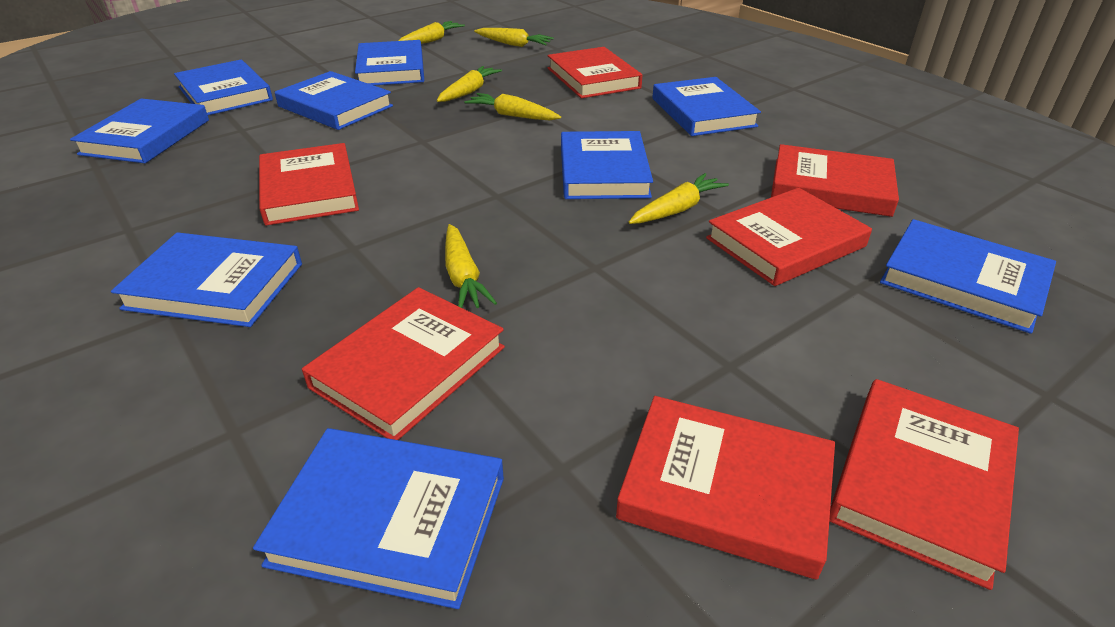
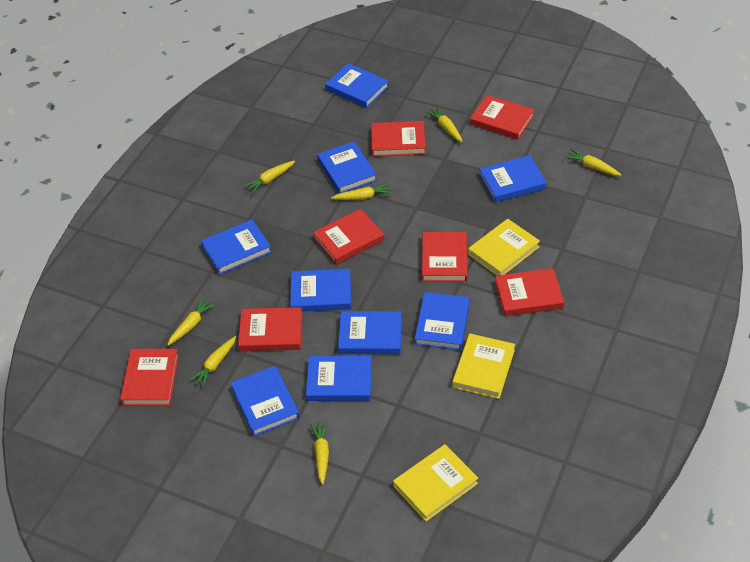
yellow book: 0 -> 3
yellow carrot: 6 -> 7

